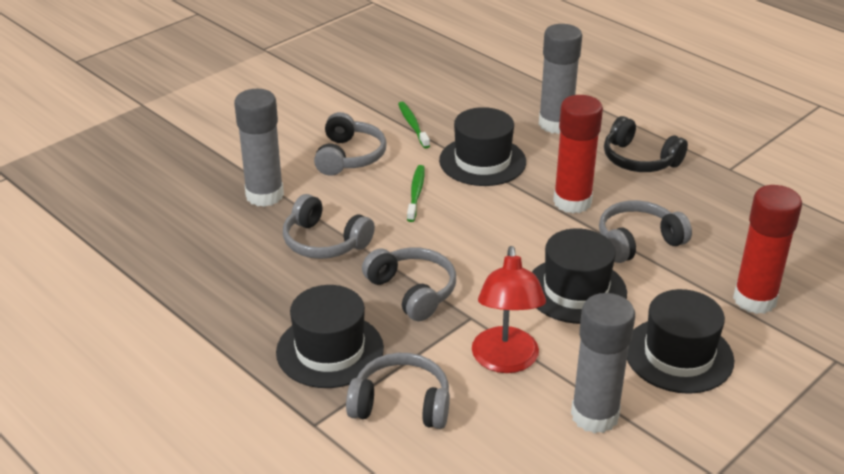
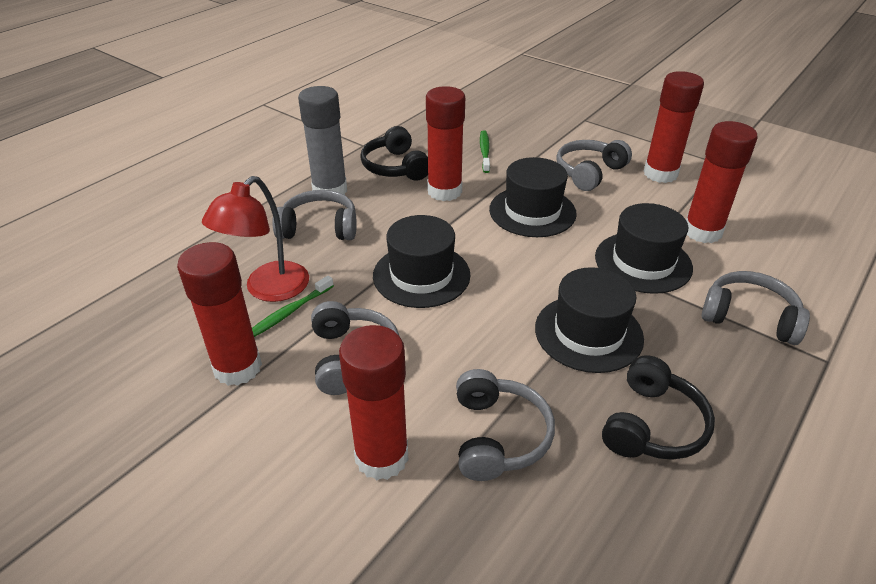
black headphones: 1 -> 2
grey glue stick: 3 -> 1
red glue stick: 2 -> 5

